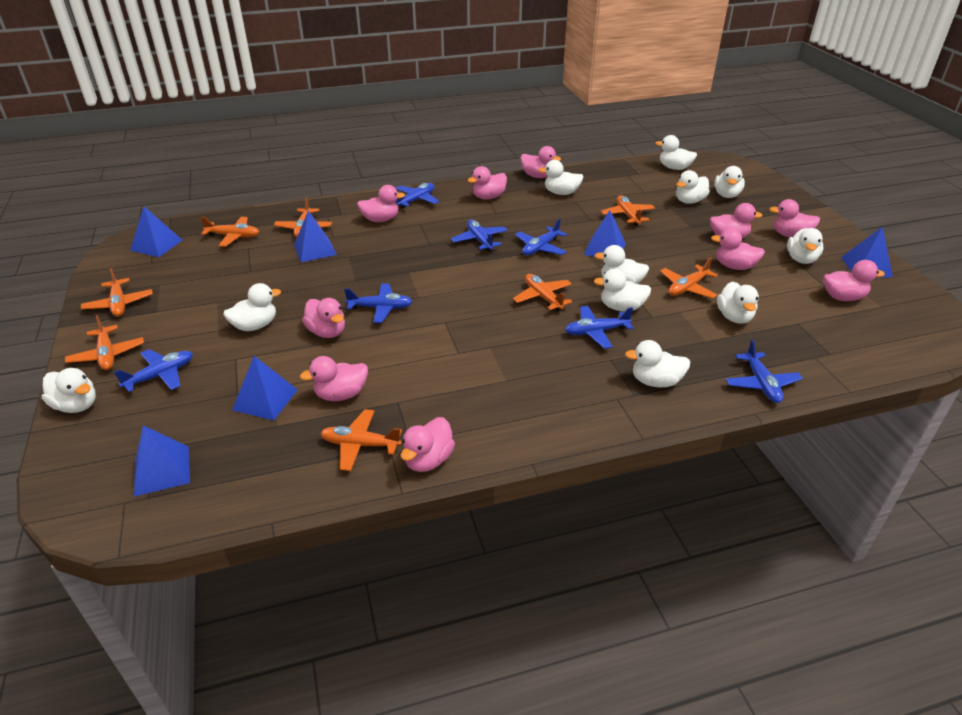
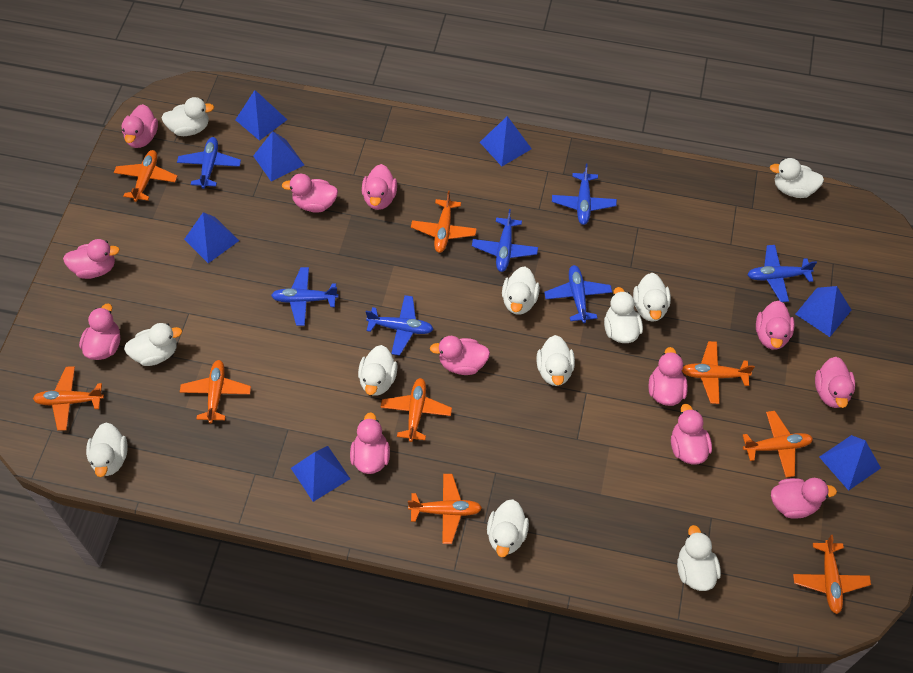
blue pyramid: 6 -> 7
orange plane: 8 -> 9
pink duck: 10 -> 12

